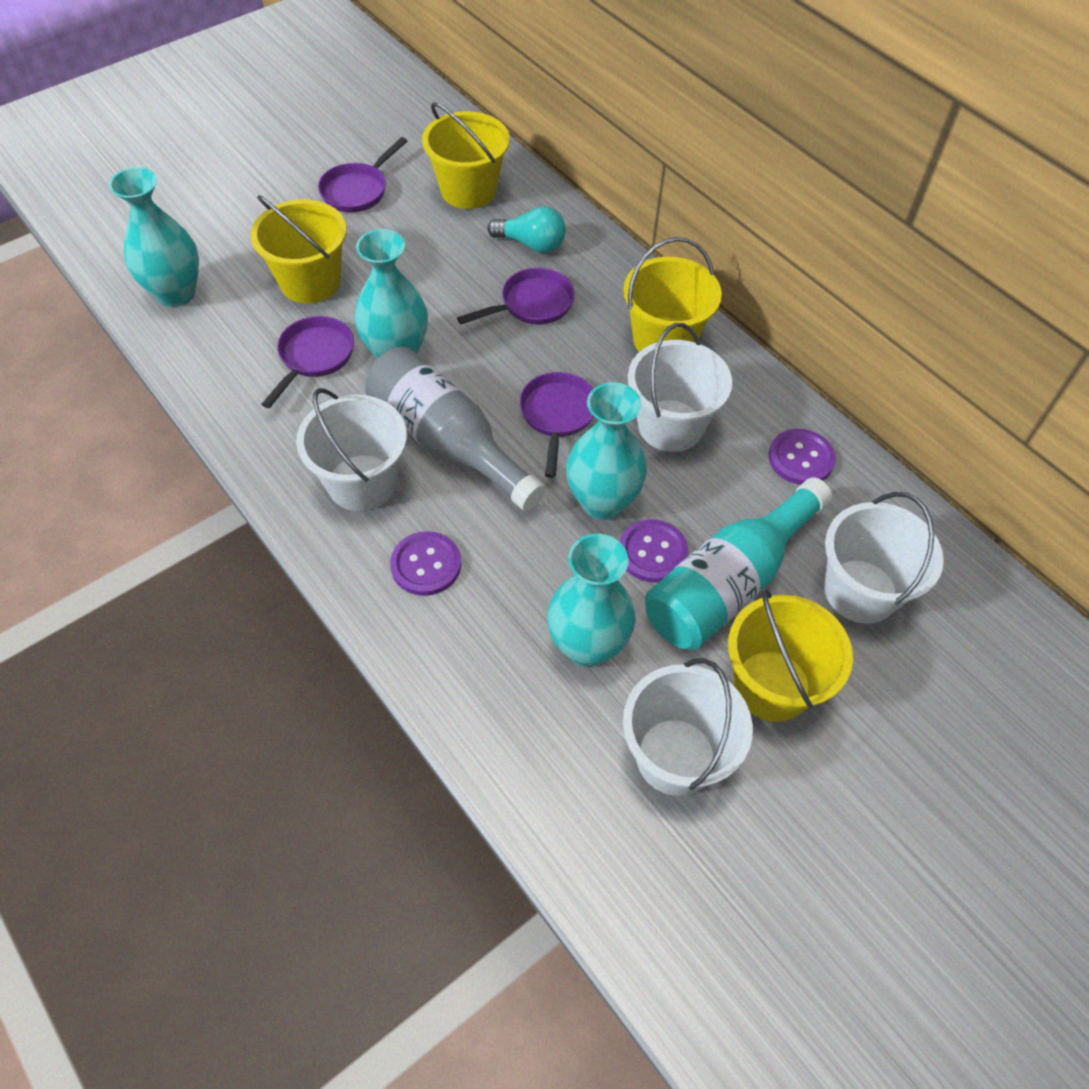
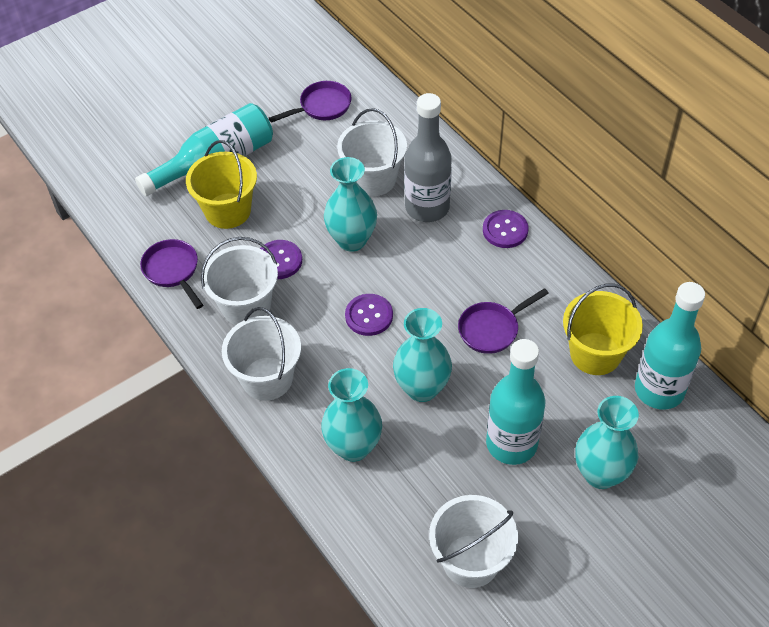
purple pan: 4 -> 3
turquoise bottle: 1 -> 3
turquoise light bulb: 1 -> 0
yellow bucket: 4 -> 2

